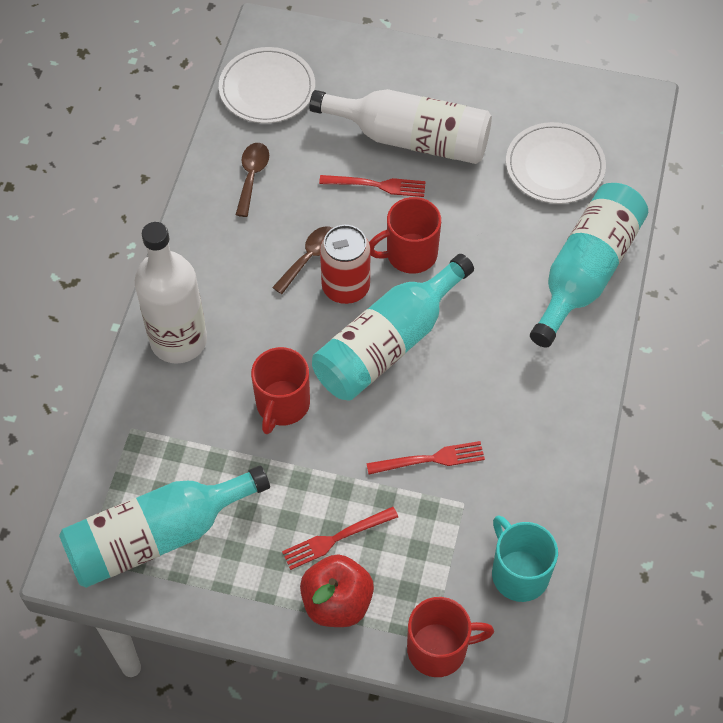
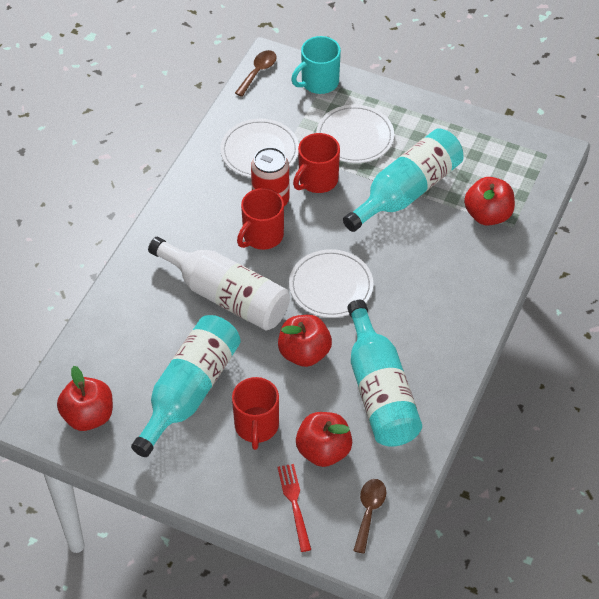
red apple: 1 -> 4
red fork: 3 -> 1
white bottle: 2 -> 1
white plate: 2 -> 3

